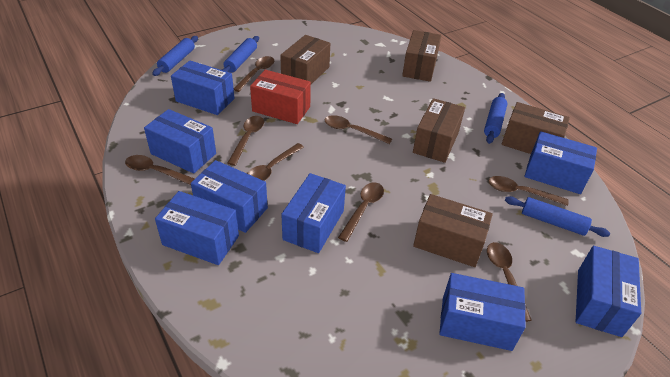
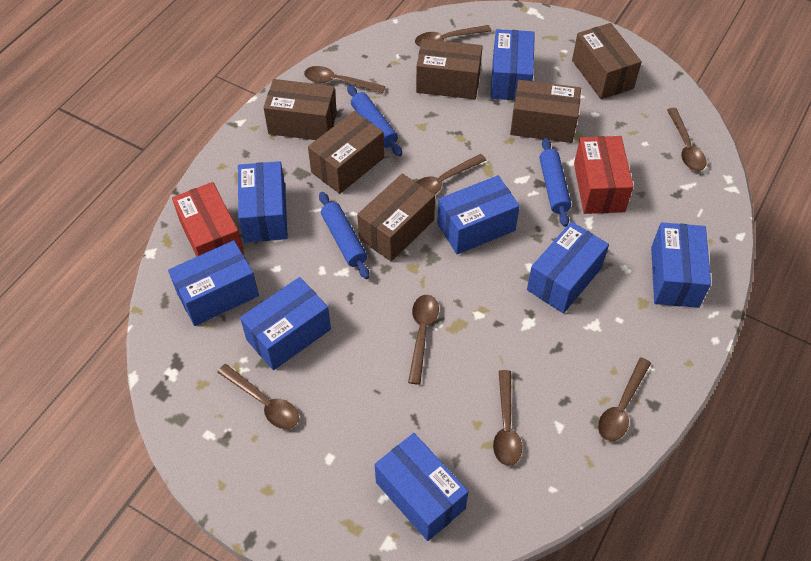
blue rolling pin: 4 -> 3
brown box: 5 -> 6
red box: 1 -> 2

